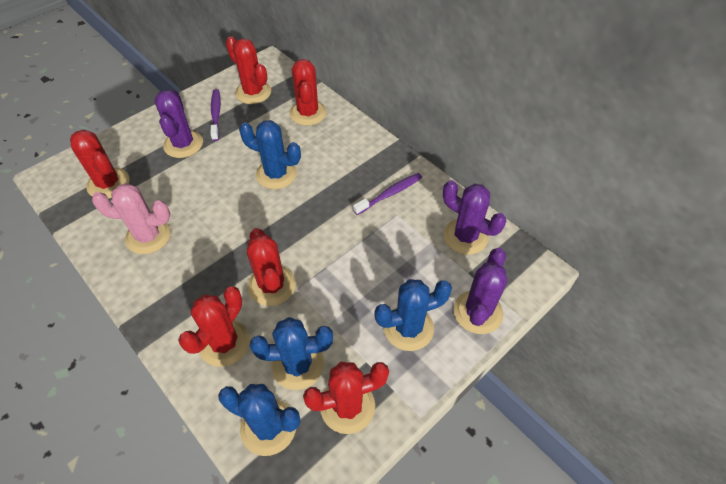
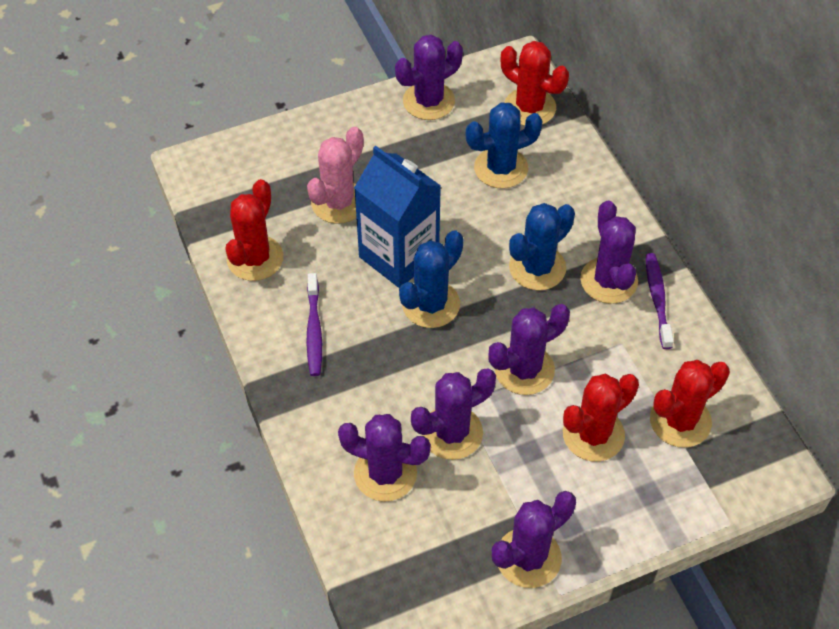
blue cactus: 4 -> 3
blue carton: 0 -> 1
purple cactus: 3 -> 6
red cactus: 6 -> 4

